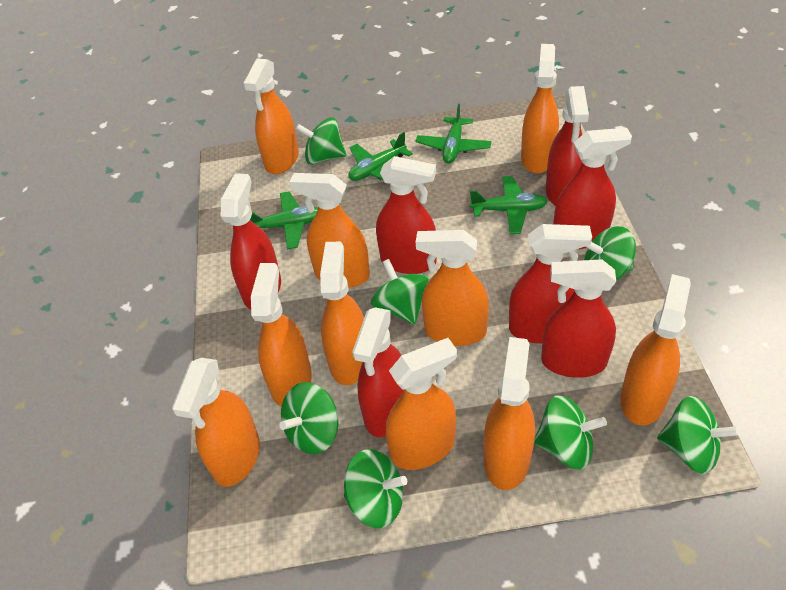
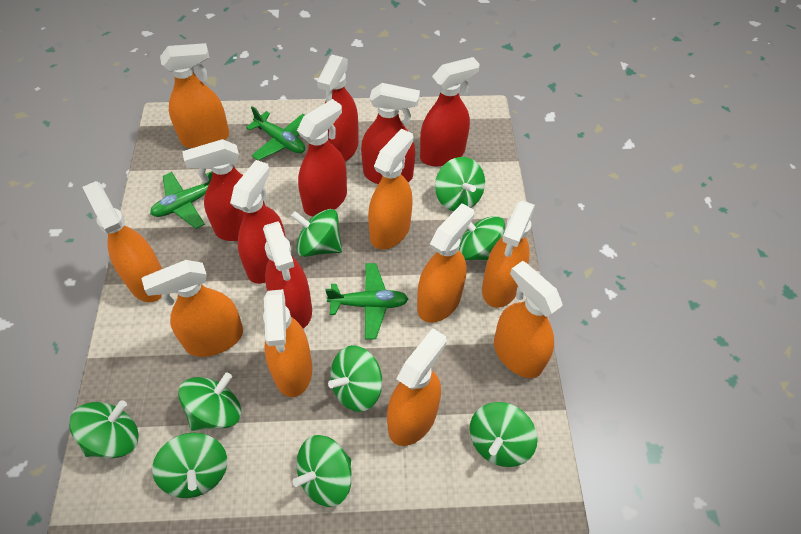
green plane: 4 -> 3
green spinning top: 7 -> 9
orange spray bottle: 10 -> 9

